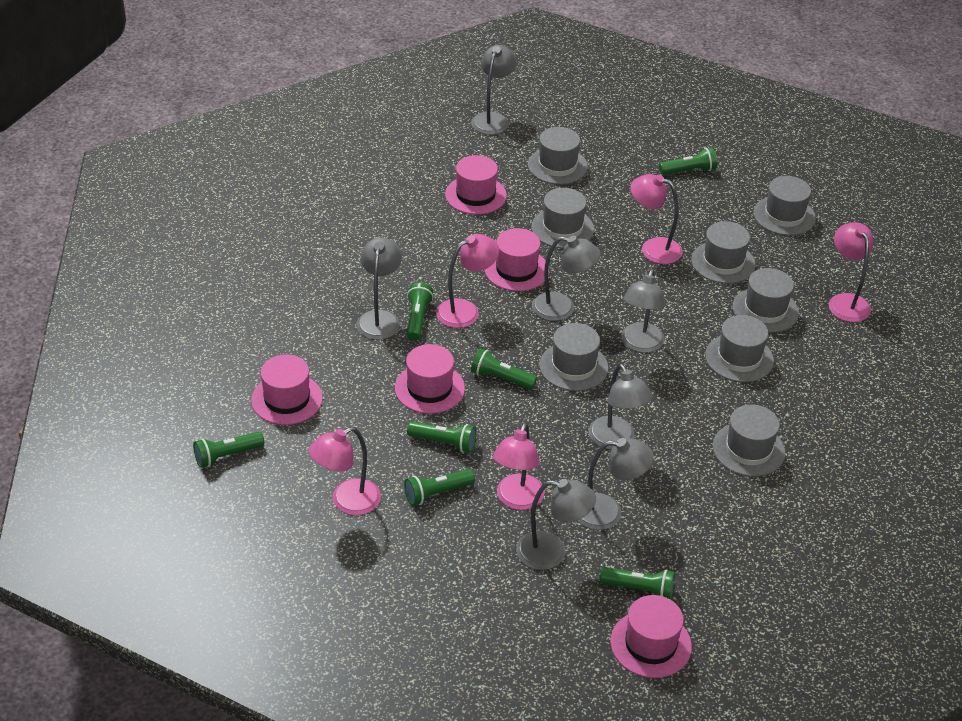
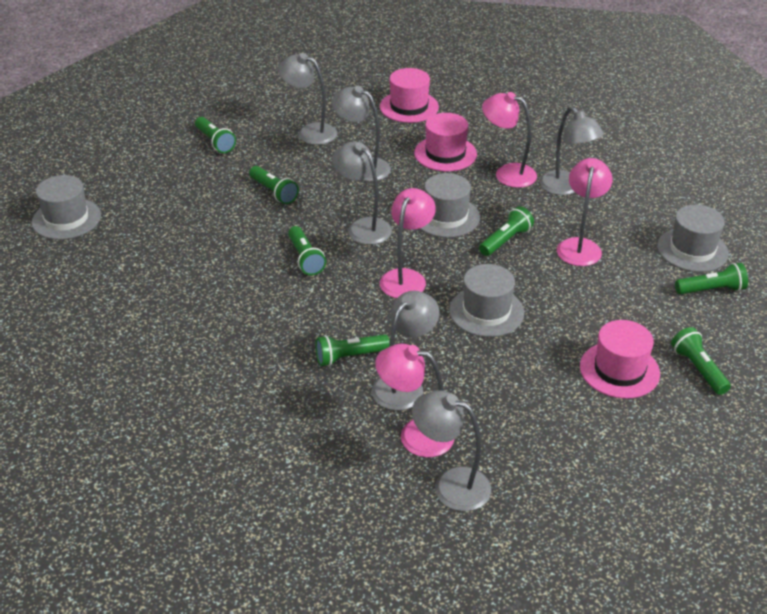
grey hat: 8 -> 4
grey lamp: 7 -> 6
pink hat: 5 -> 3
pink lamp: 5 -> 4

